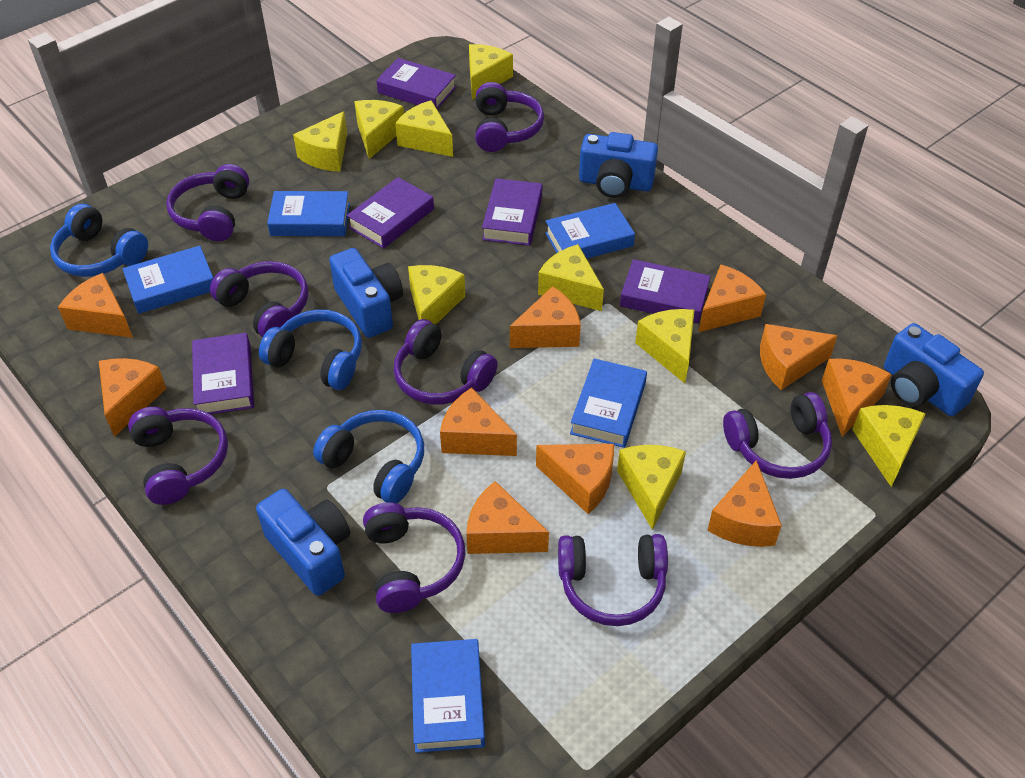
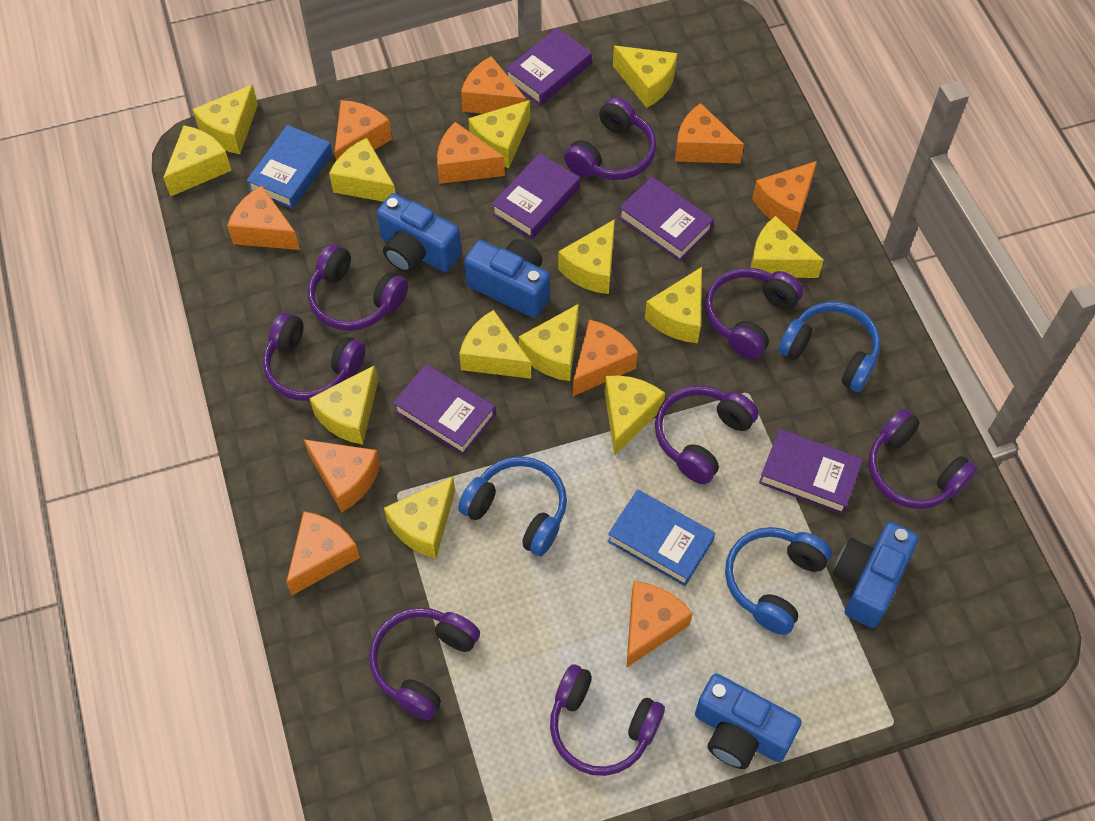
blue book: 5 -> 2
yellow cheese: 9 -> 13

